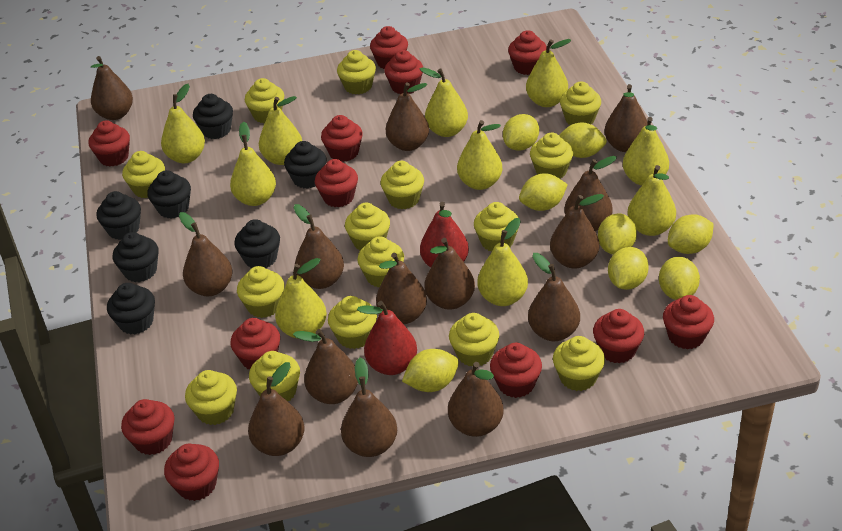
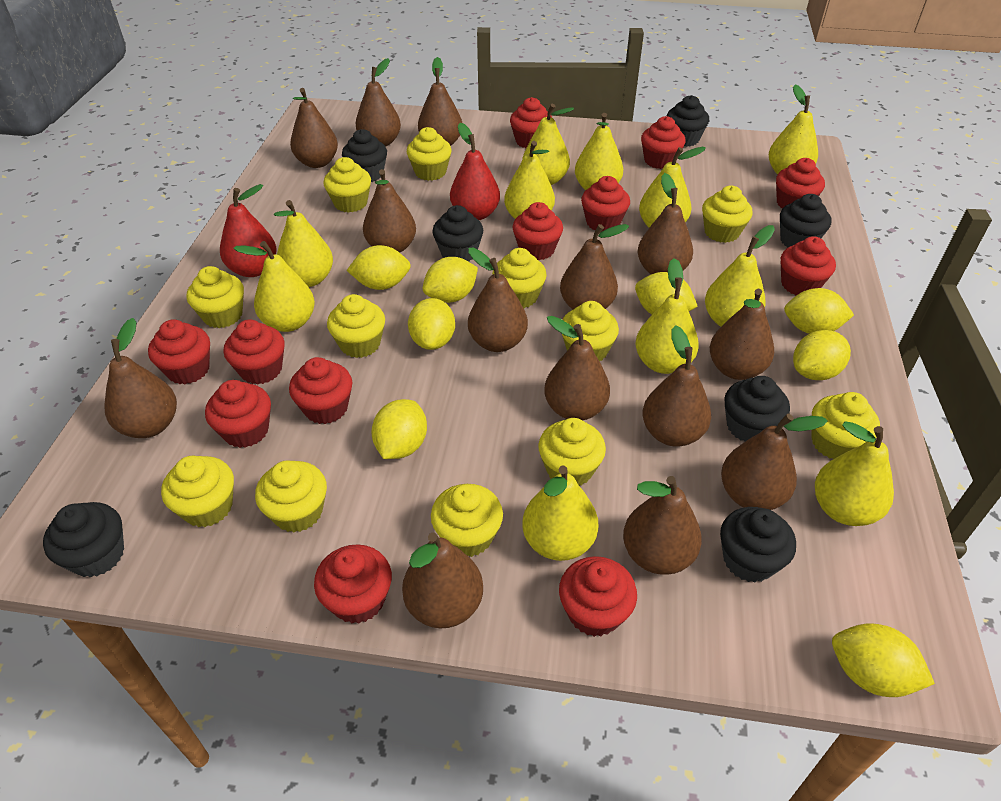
yellow cupcake: 15 -> 12
yellow pear: 10 -> 11

